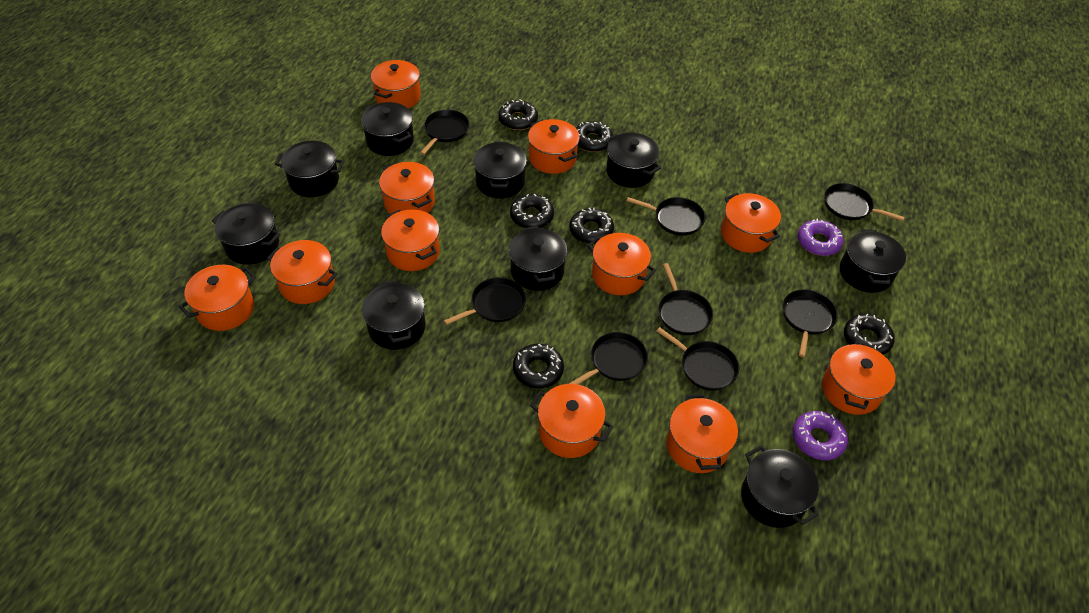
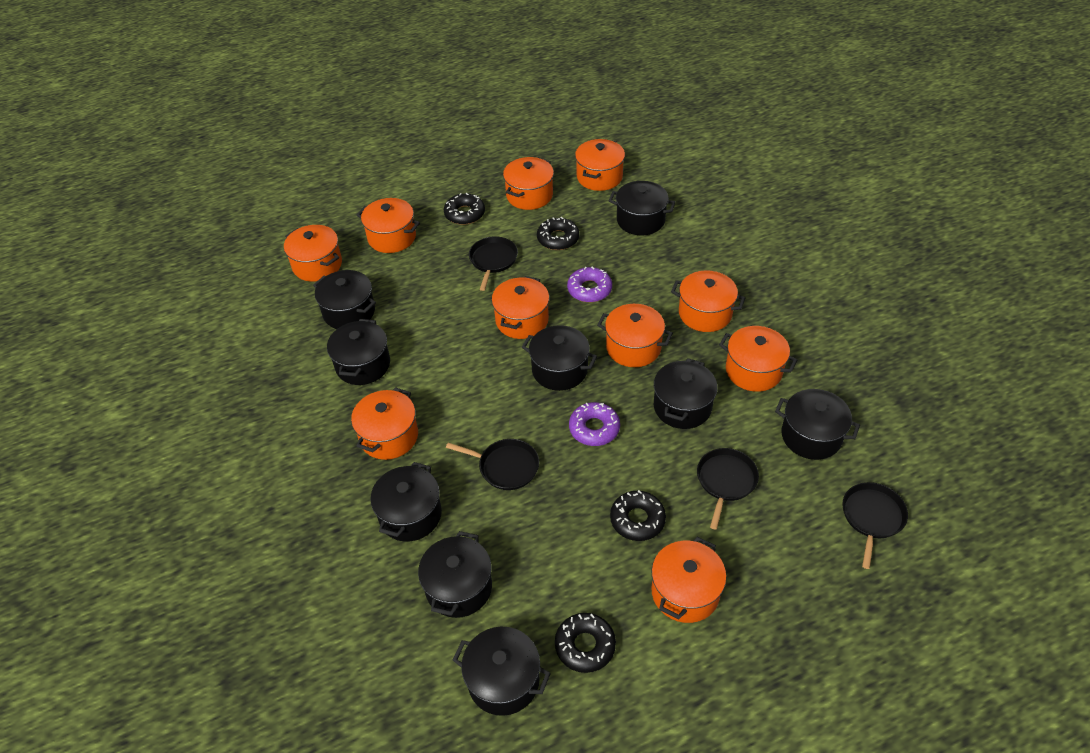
black donut: 6 -> 4
black pan: 8 -> 4
orange pot: 11 -> 10

